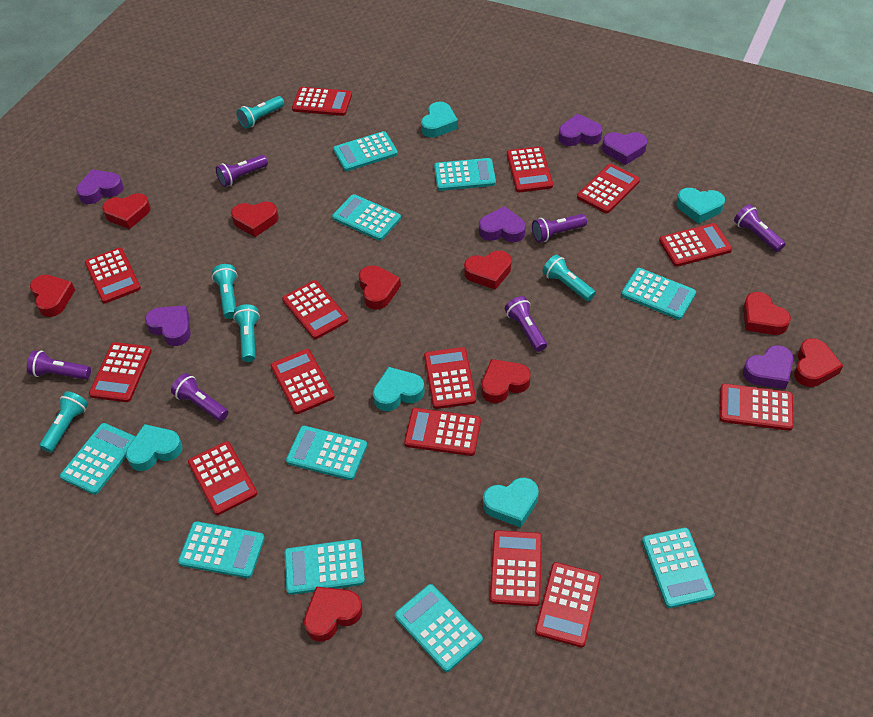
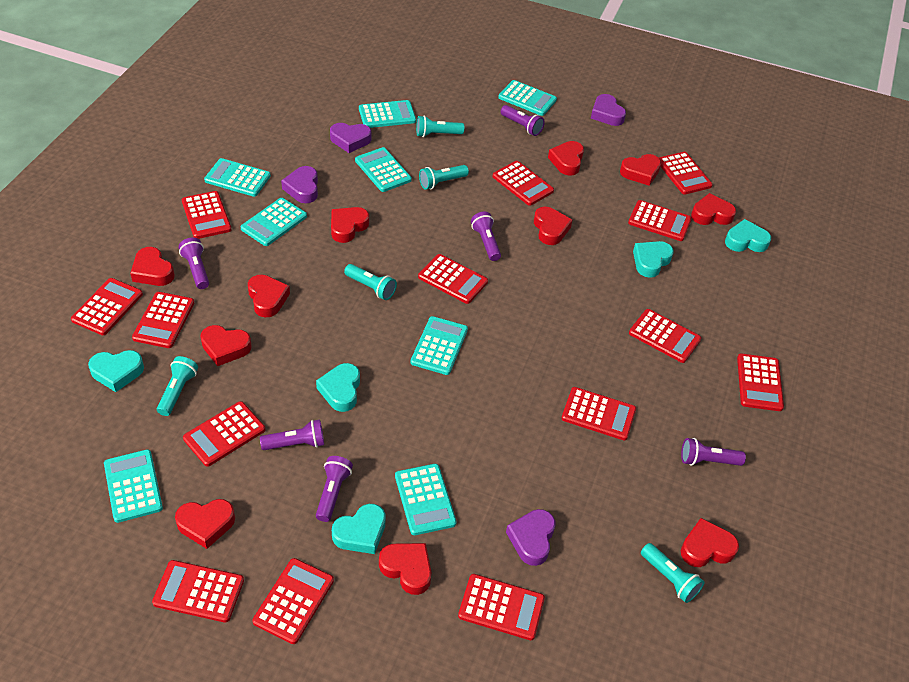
purple heart: 6 -> 4
red heart: 9 -> 11
turquoise calculator: 10 -> 8

